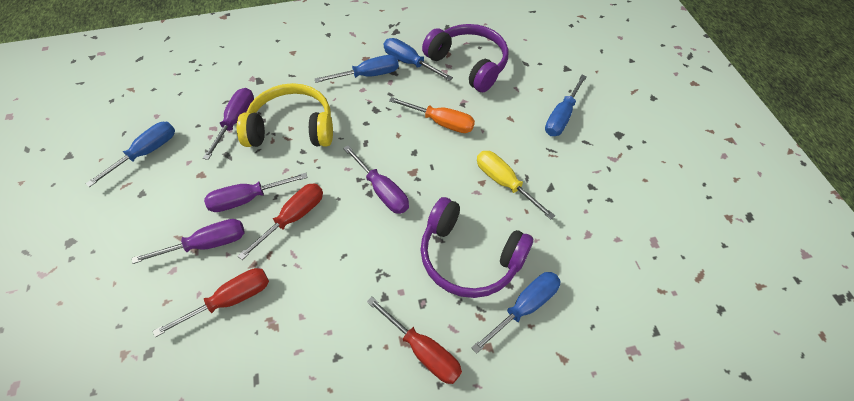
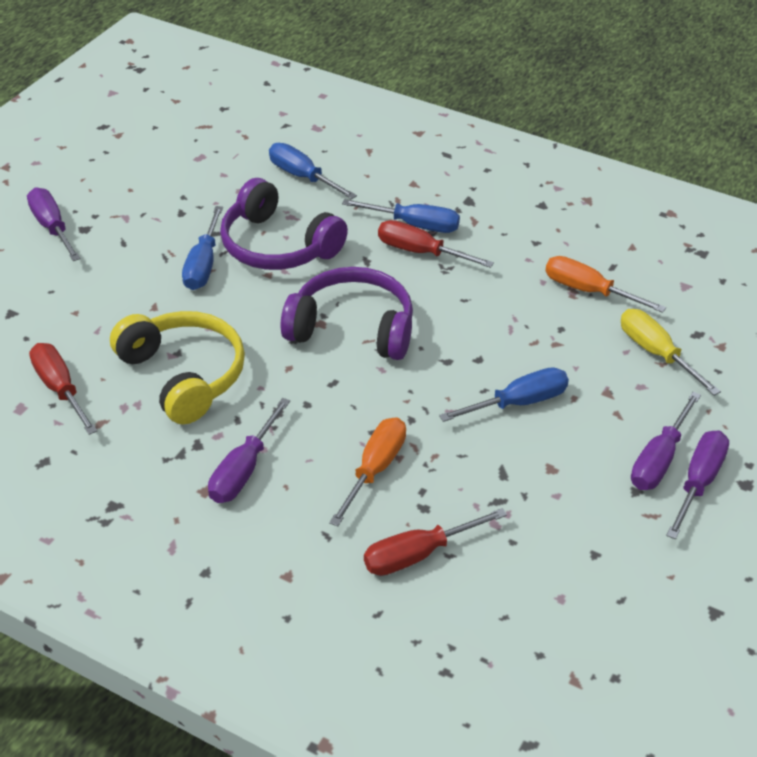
blue screwdriver: 5 -> 4
orange screwdriver: 1 -> 2

